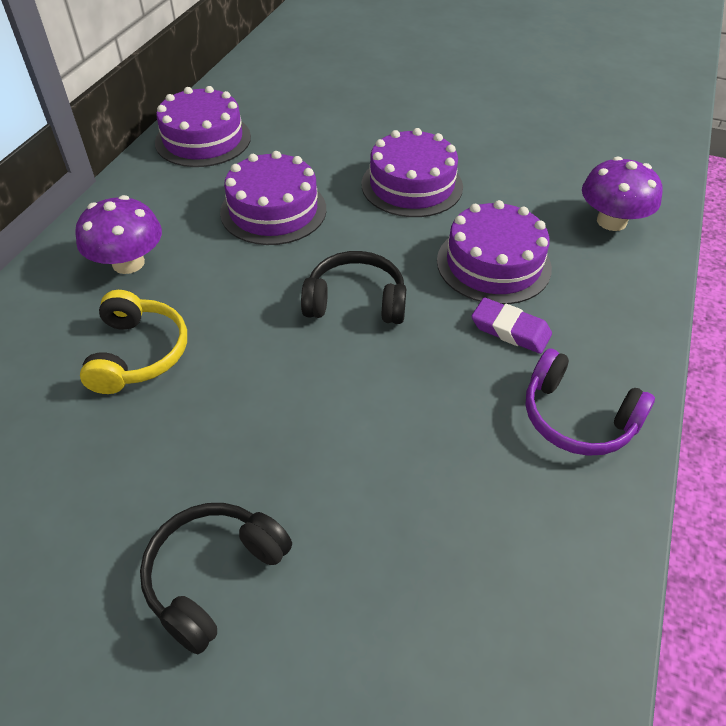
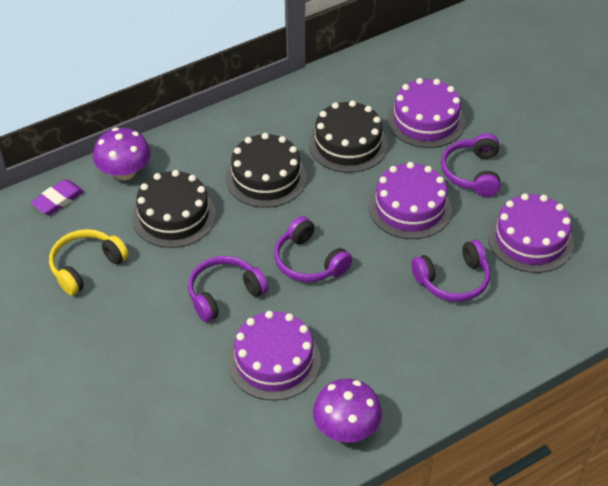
black cake: 0 -> 3
black headphones: 2 -> 0
purple headphones: 1 -> 4

